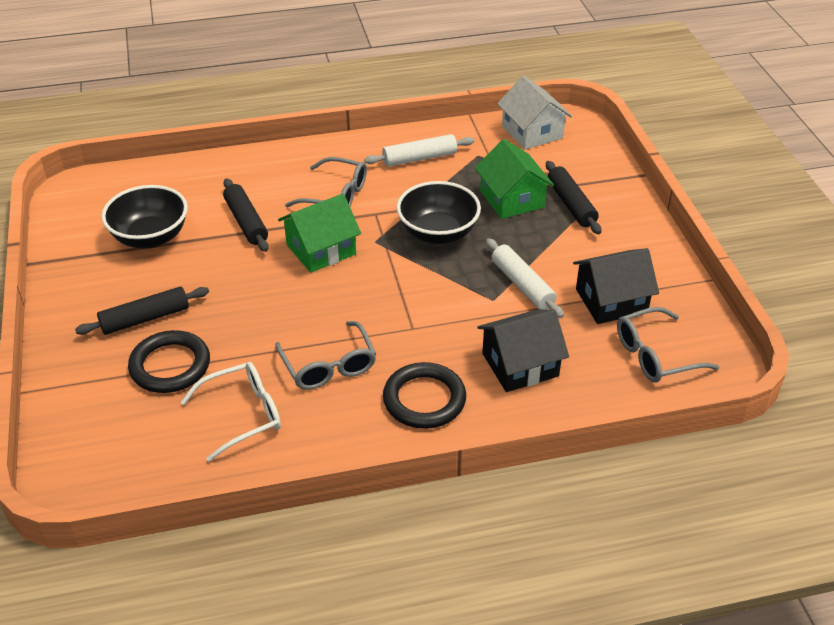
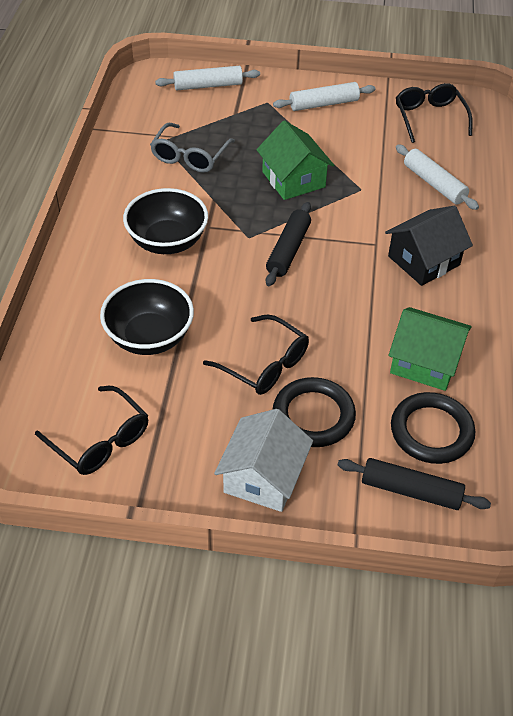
black glasses: 0 -> 3
black house: 2 -> 1
black rolling pin: 3 -> 2
grey glasses: 3 -> 1
white glasses: 1 -> 0
white rolling pin: 2 -> 3

